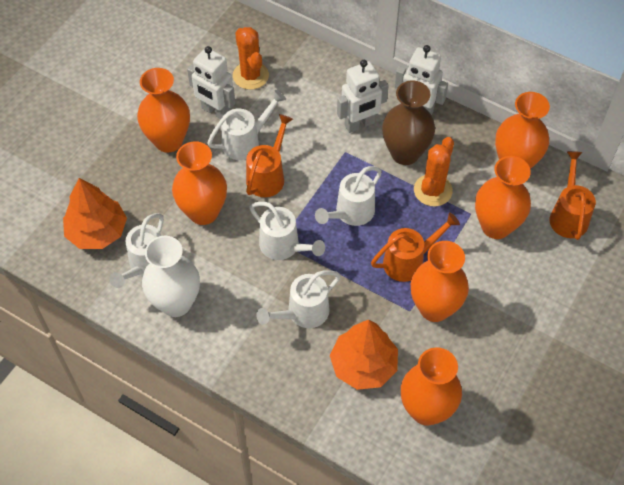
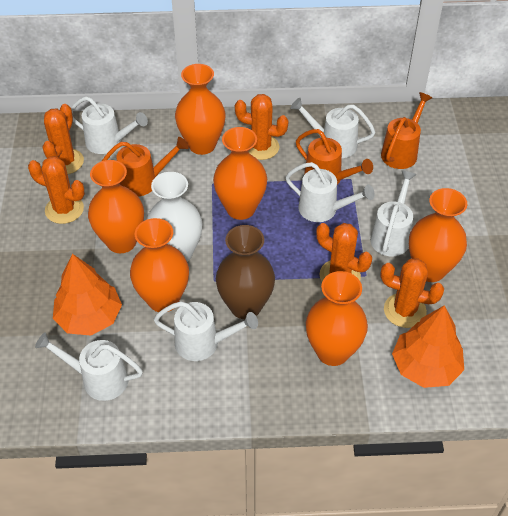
orange cactus: 2 -> 5
white robot: 3 -> 0
white watering can: 5 -> 6

